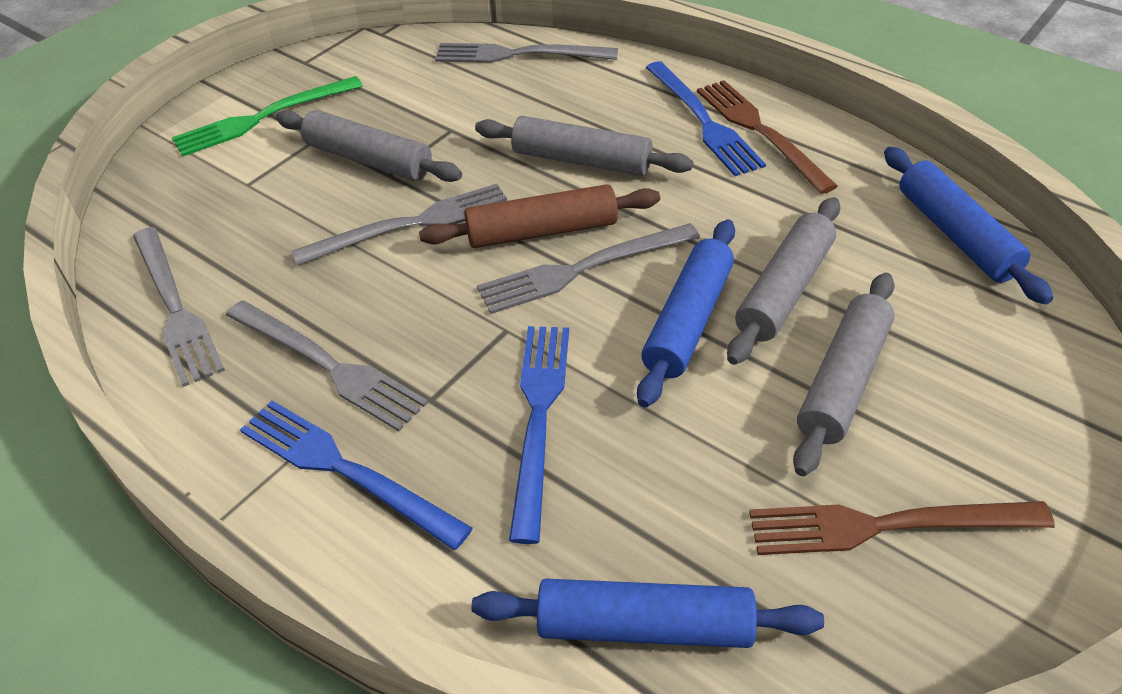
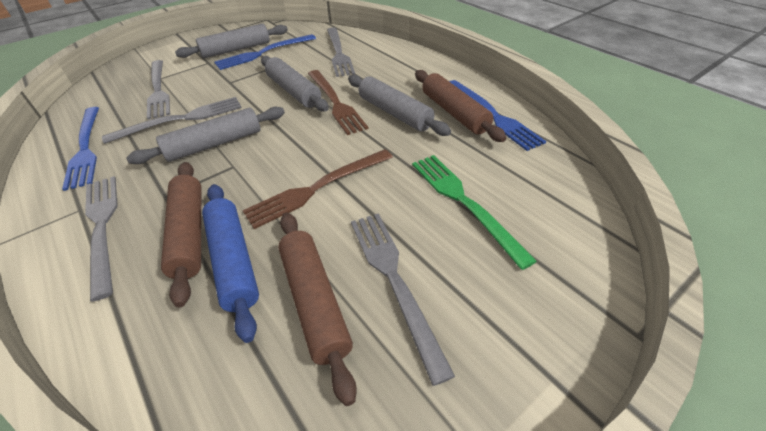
blue rolling pin: 3 -> 1
brown rolling pin: 1 -> 3

